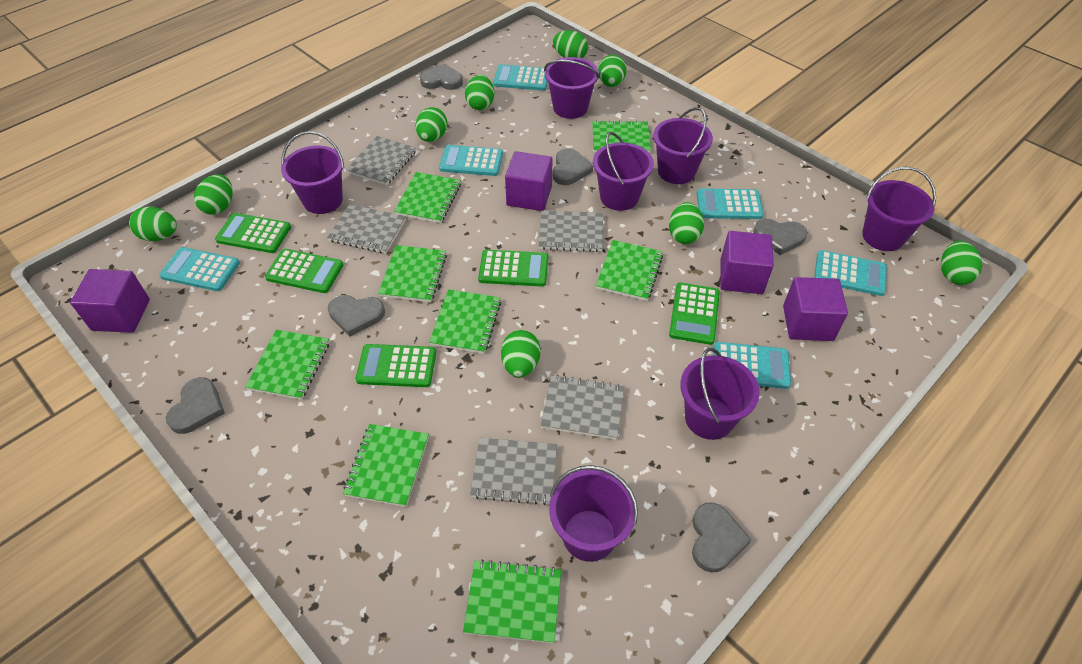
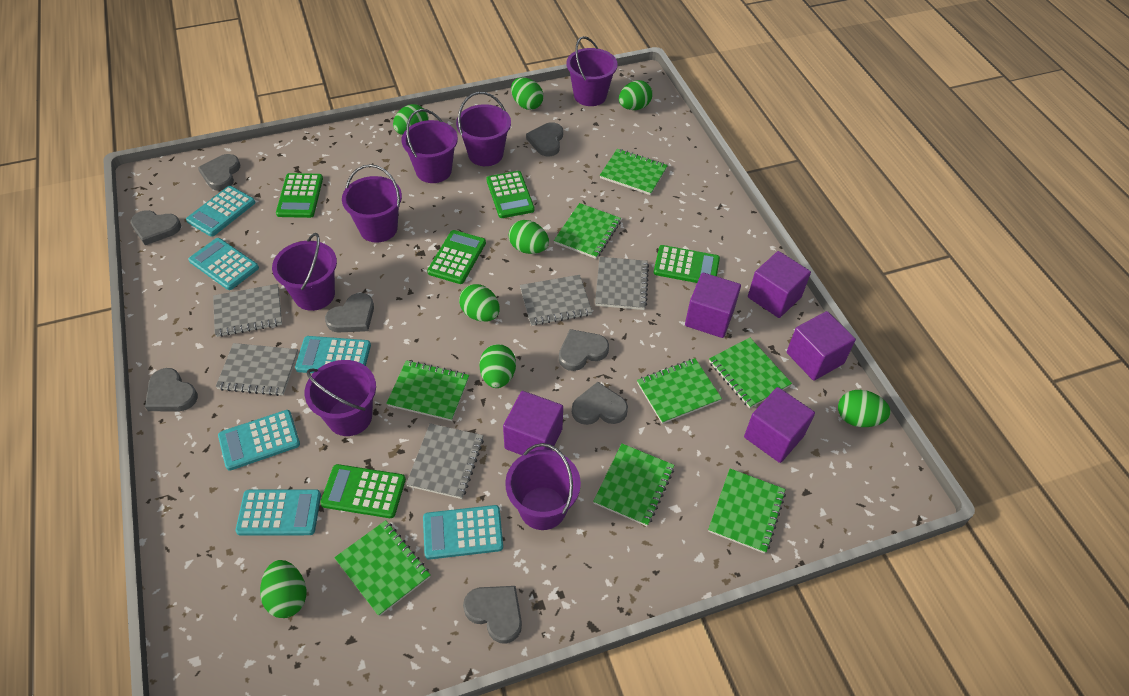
green egg: 9 -> 8
grey heart: 6 -> 8
purple cube: 4 -> 5

